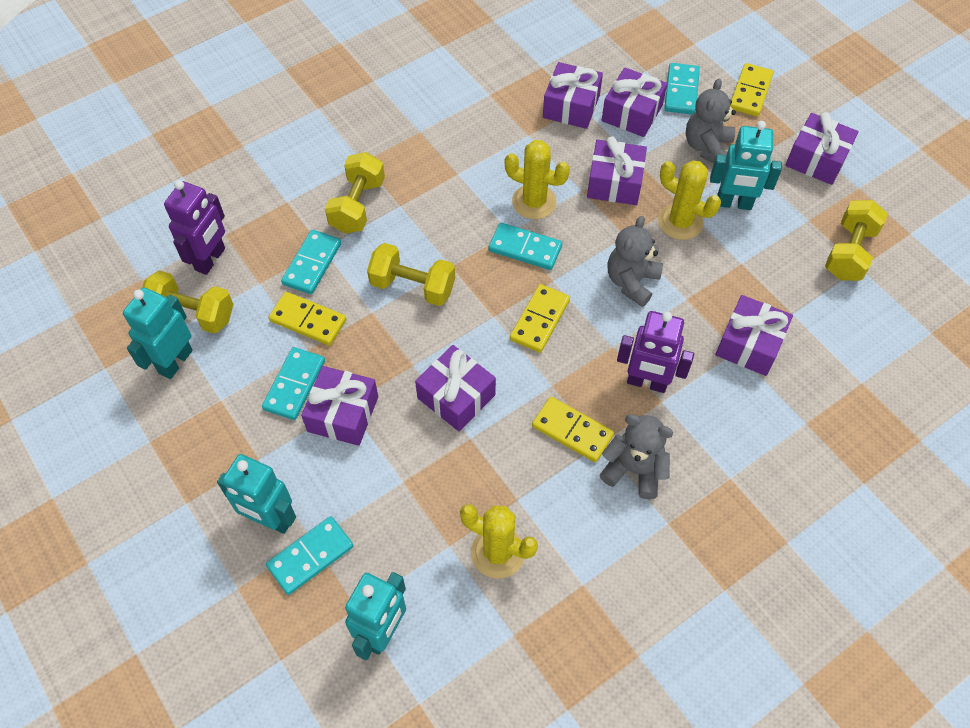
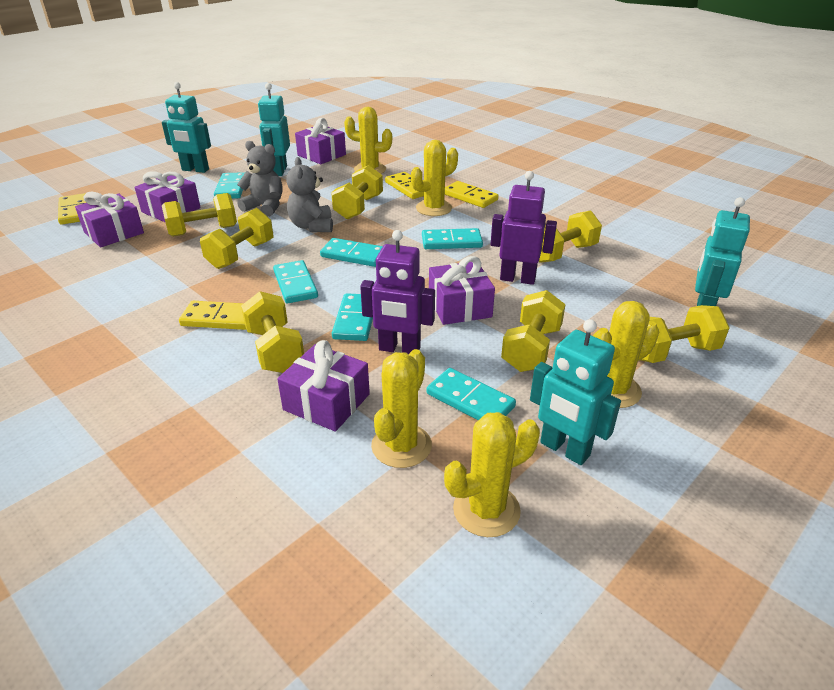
grey teddy bear: 3 -> 2
purple gift: 7 -> 5
turquoise domino: 5 -> 6
yellow cactus: 3 -> 5
yellow dumbbell: 4 -> 7

